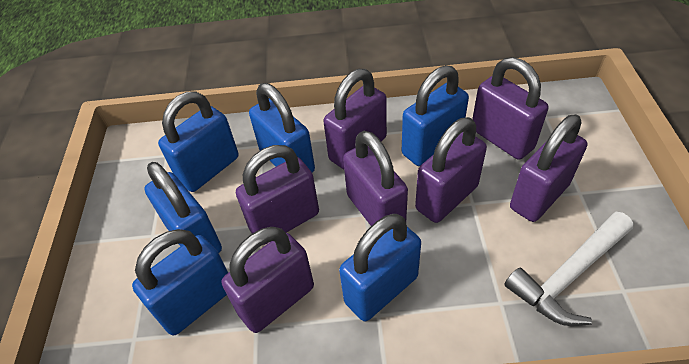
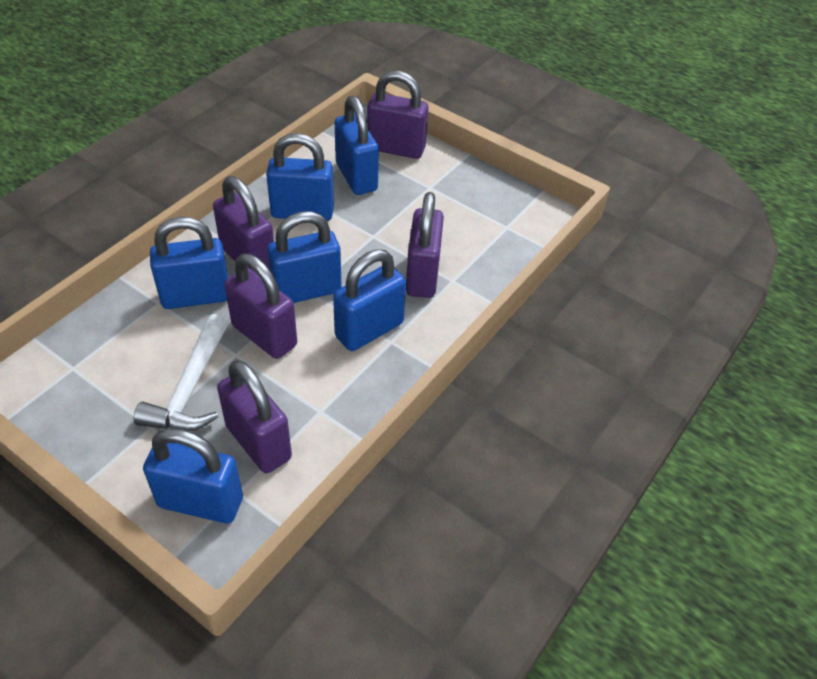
purple padlock: 7 -> 5

